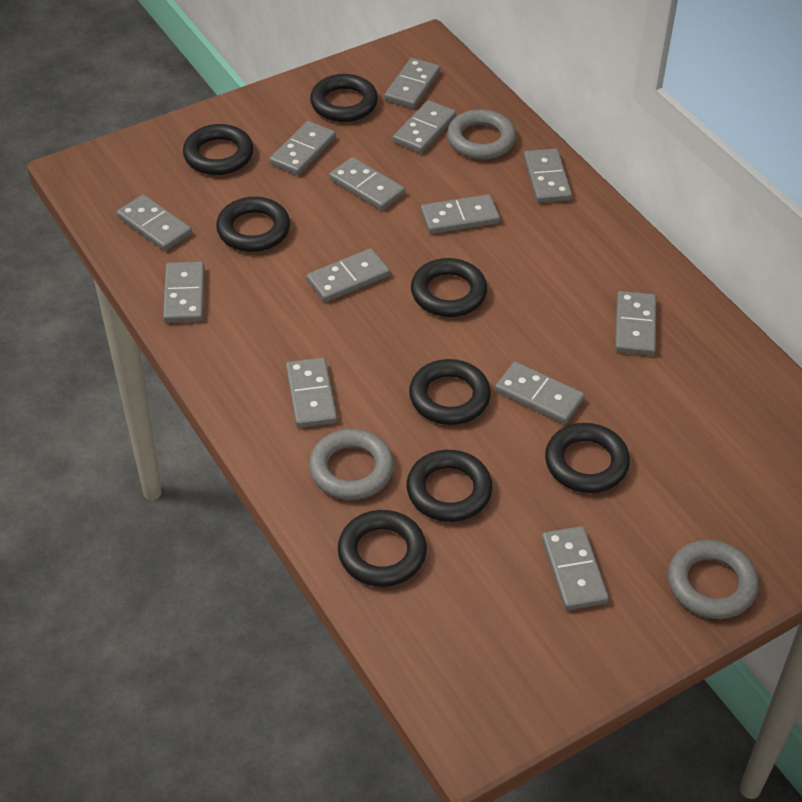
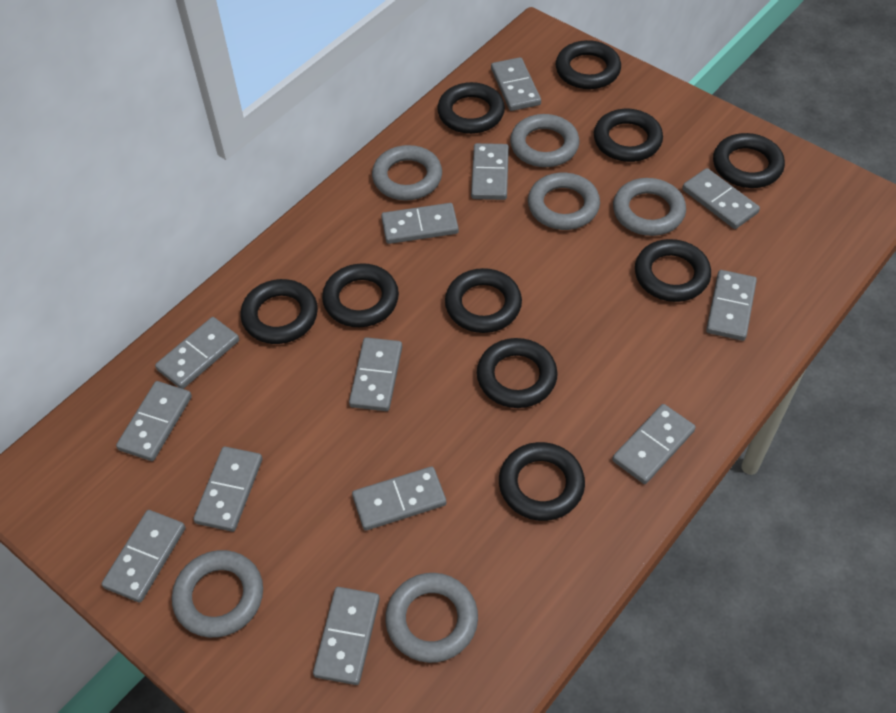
black ring: 8 -> 10
grey ring: 3 -> 6

